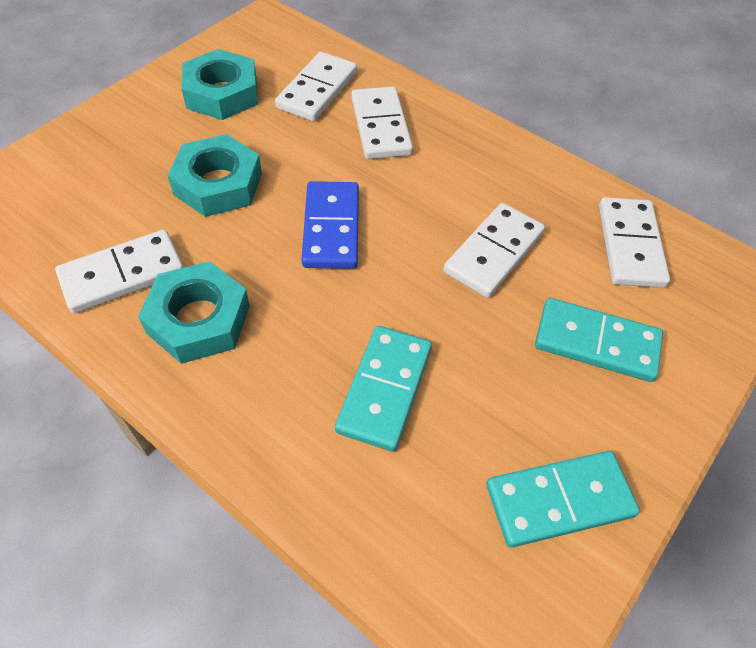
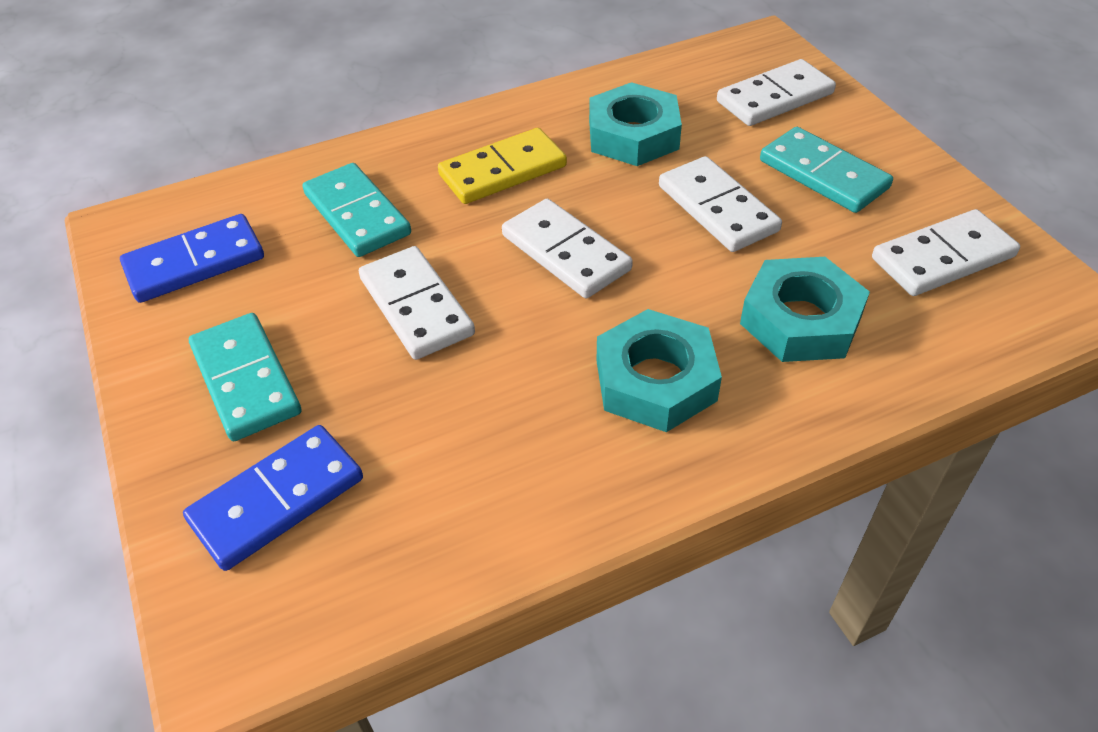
blue domino: 1 -> 2
yellow domino: 0 -> 1

